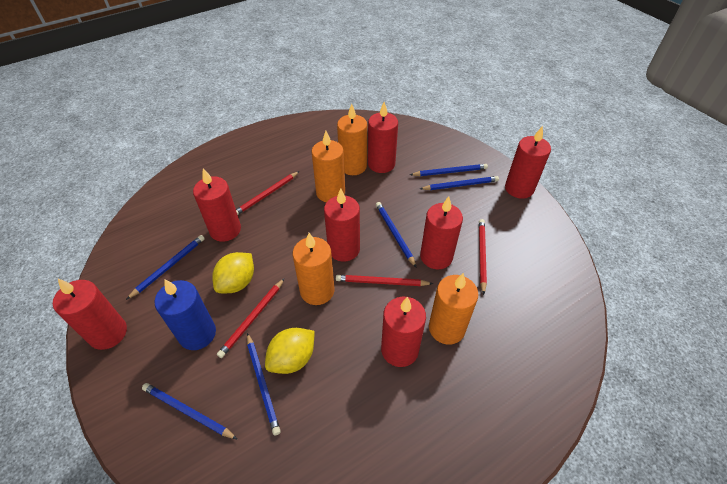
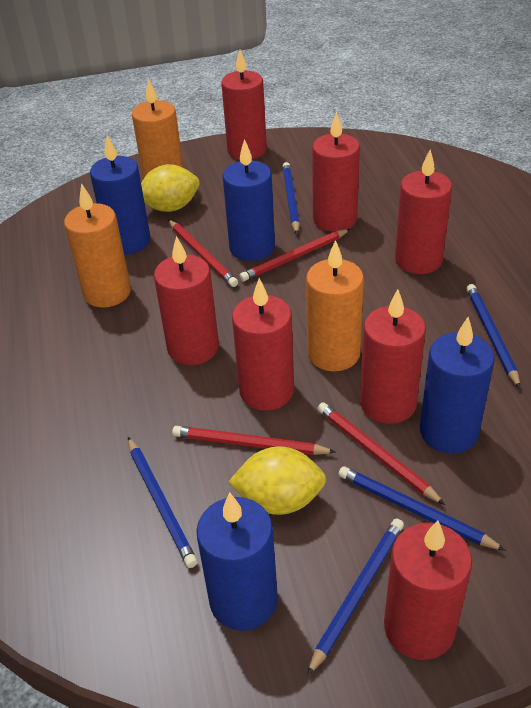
blue candle: 1 -> 4
blue pencil: 6 -> 5
orange candle: 4 -> 3

